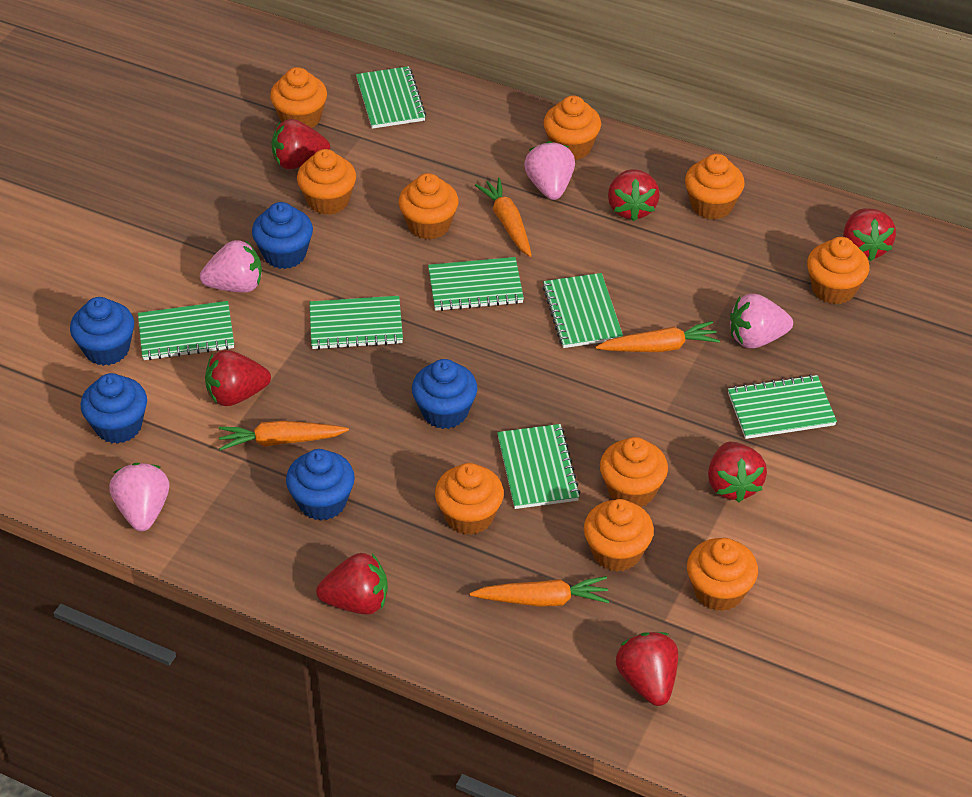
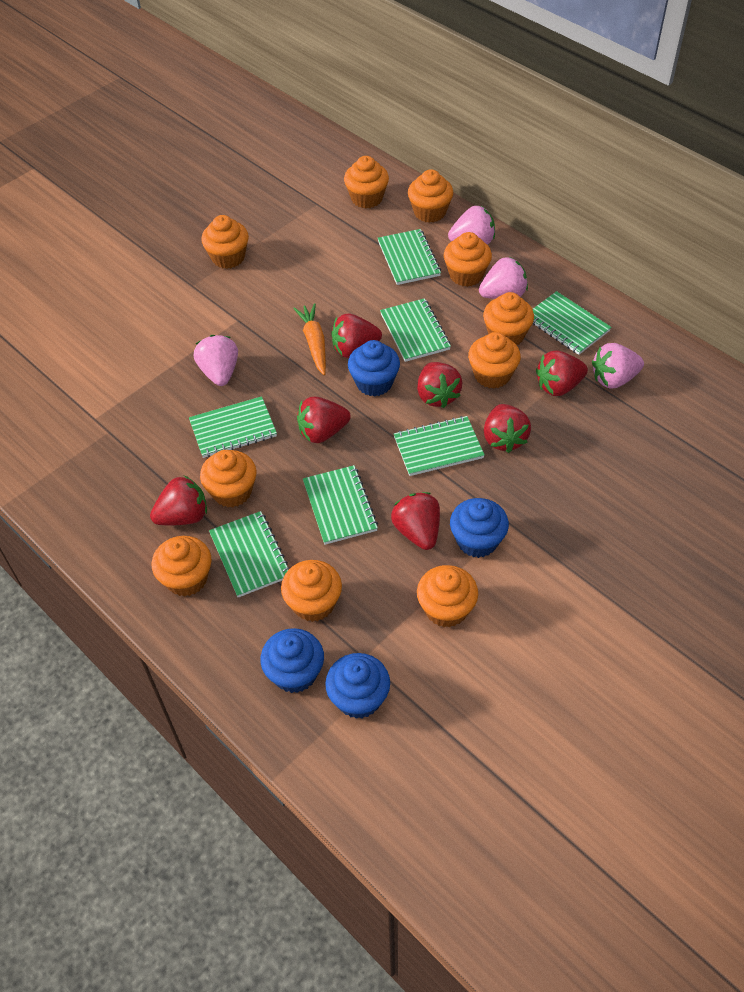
blue cupcake: 5 -> 4
orange carrot: 4 -> 1

